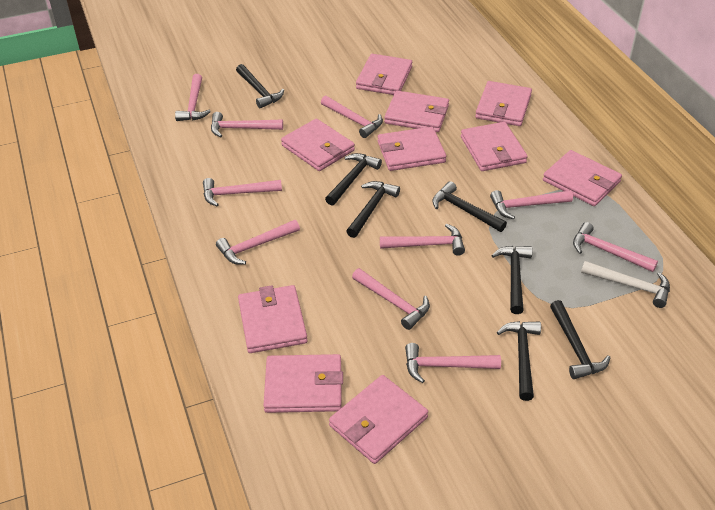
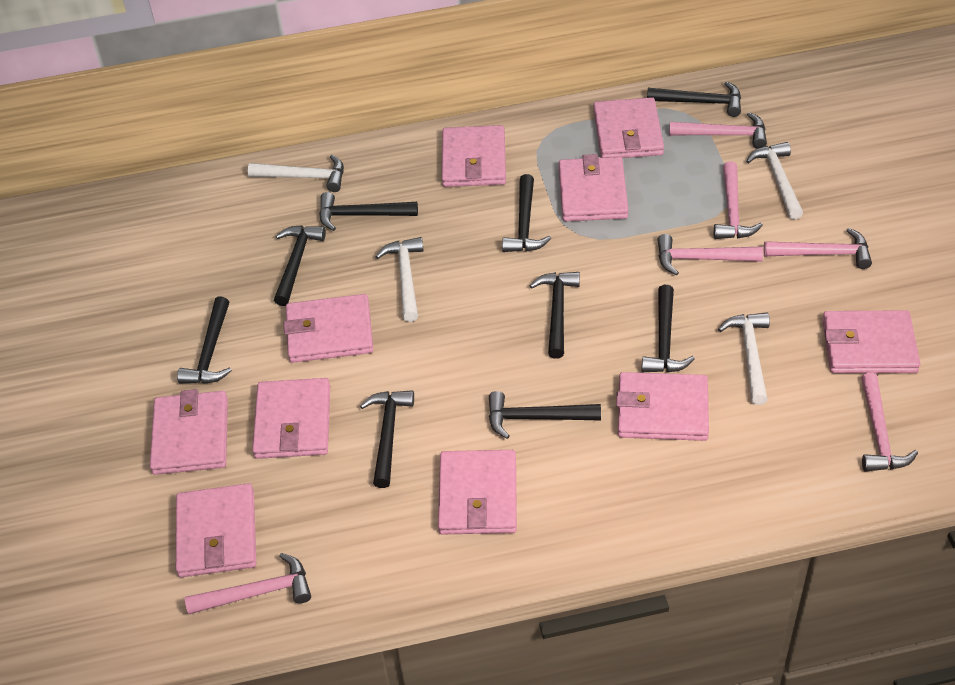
black hammer: 7 -> 9
pink hammer: 10 -> 6
white hammer: 1 -> 4

